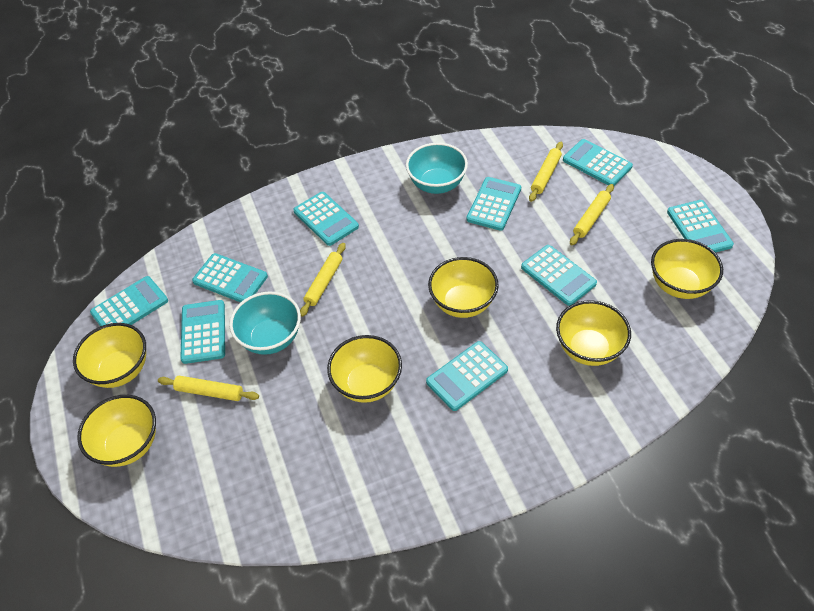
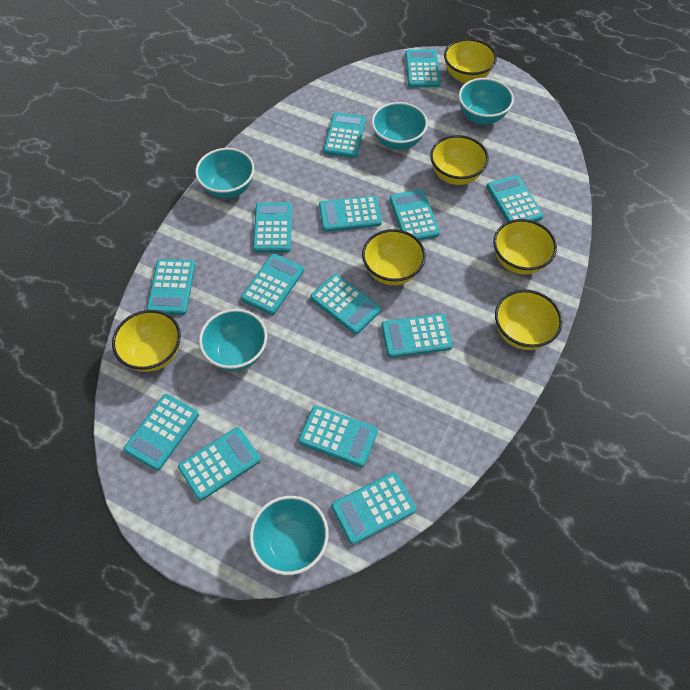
turquoise bowl: 2 -> 5
turquoise calculator: 9 -> 14
yellow rolling pin: 4 -> 0

